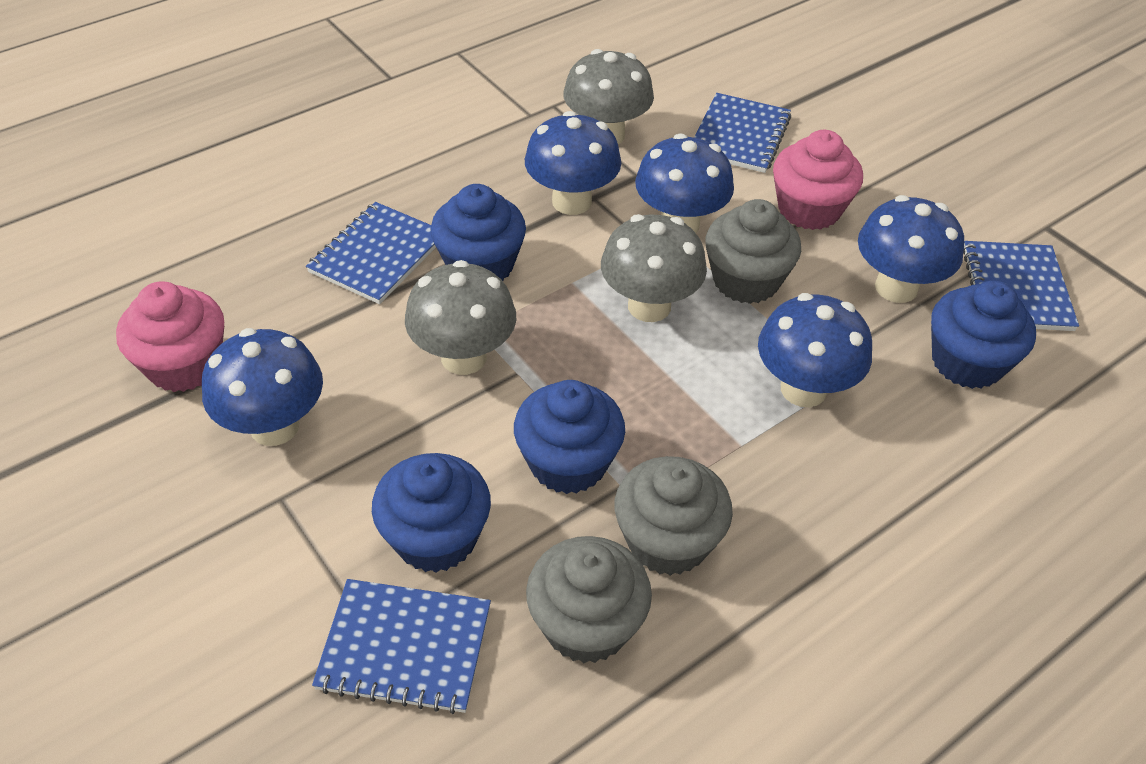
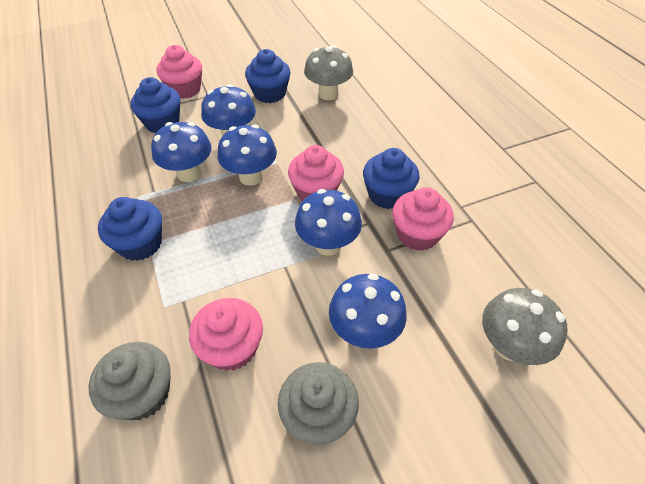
blue notebook: 4 -> 0
grey cupcake: 3 -> 2
grey mushroom: 3 -> 2
pink cupcake: 2 -> 4

